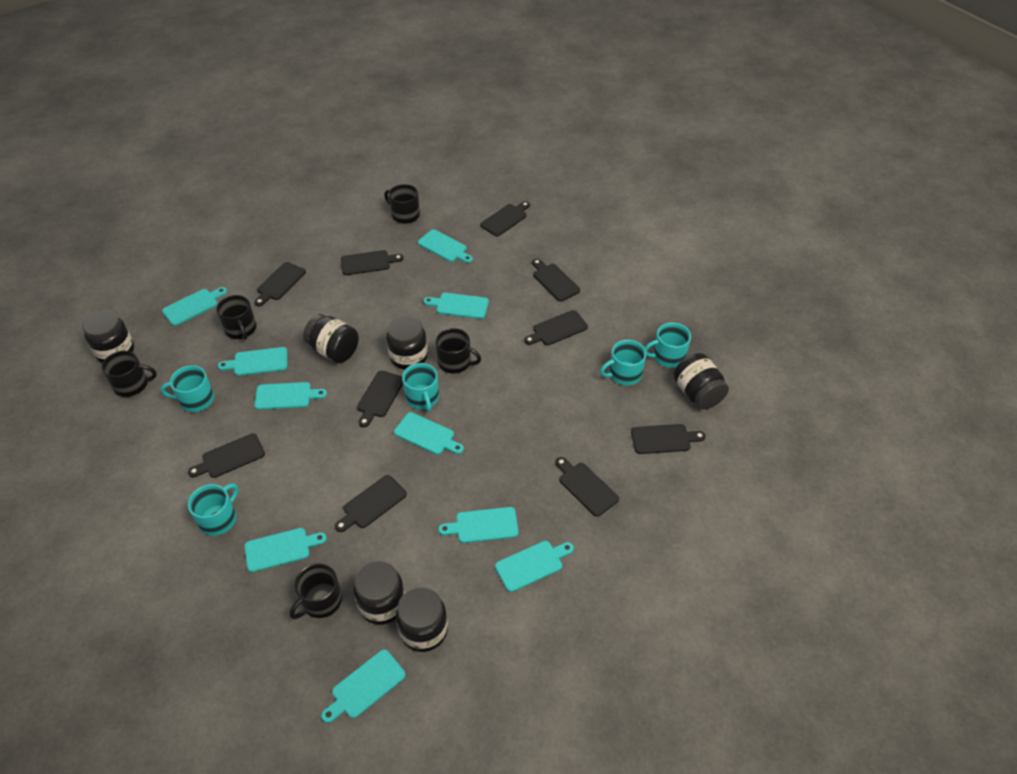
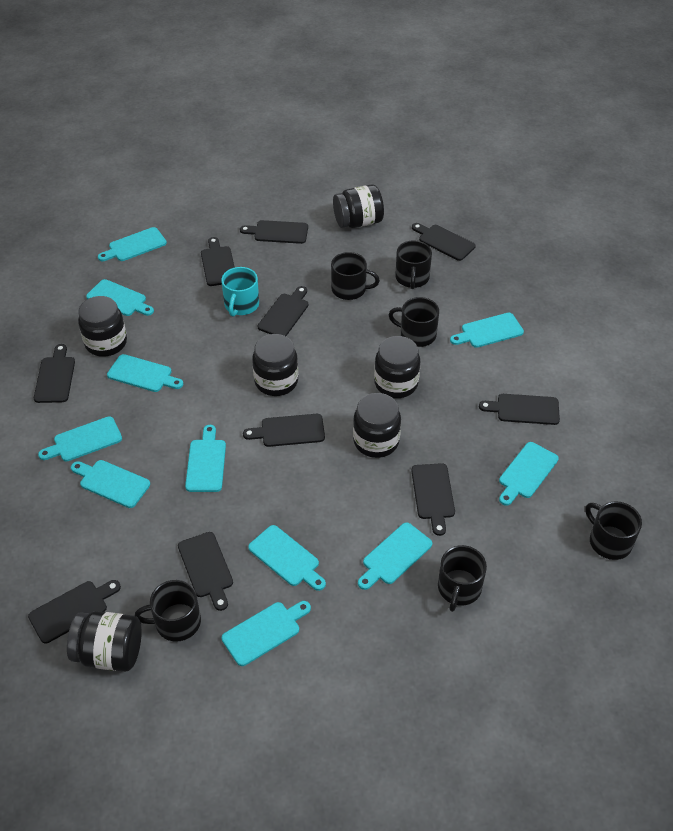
black mug: 5 -> 6
turquoise cutting board: 10 -> 11
turquoise mug: 5 -> 1

